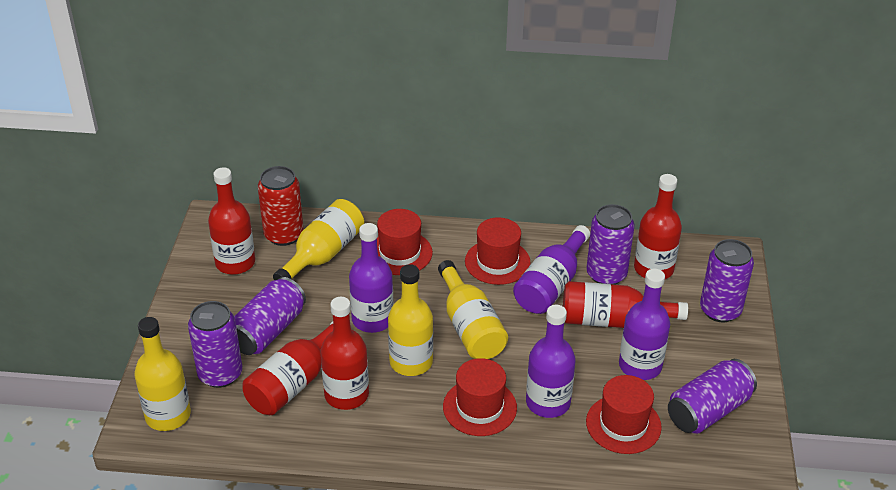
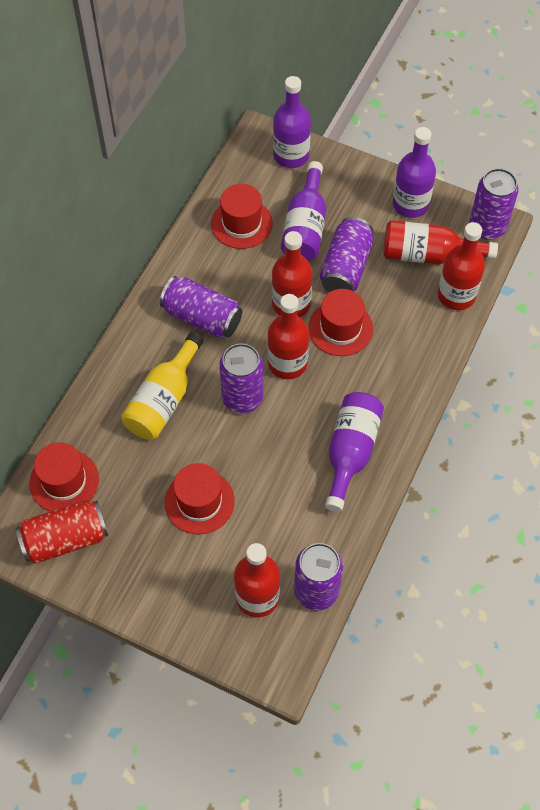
yellow bottle: 4 -> 1

